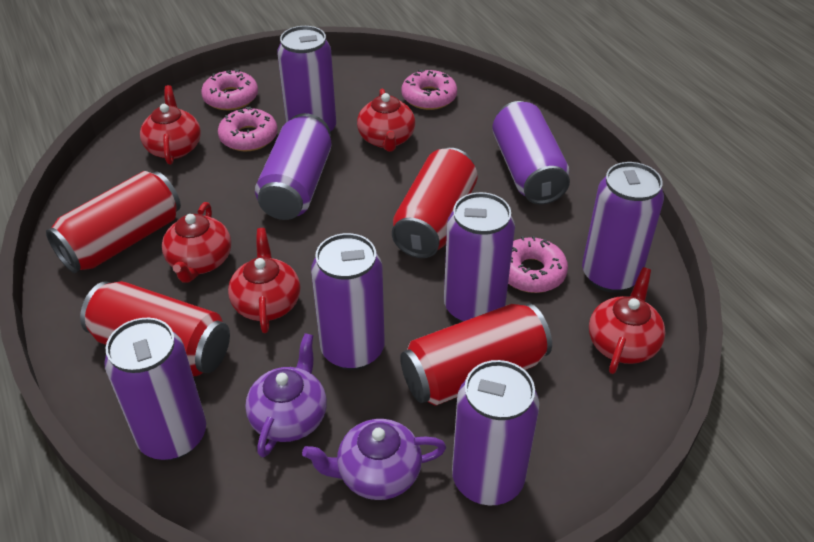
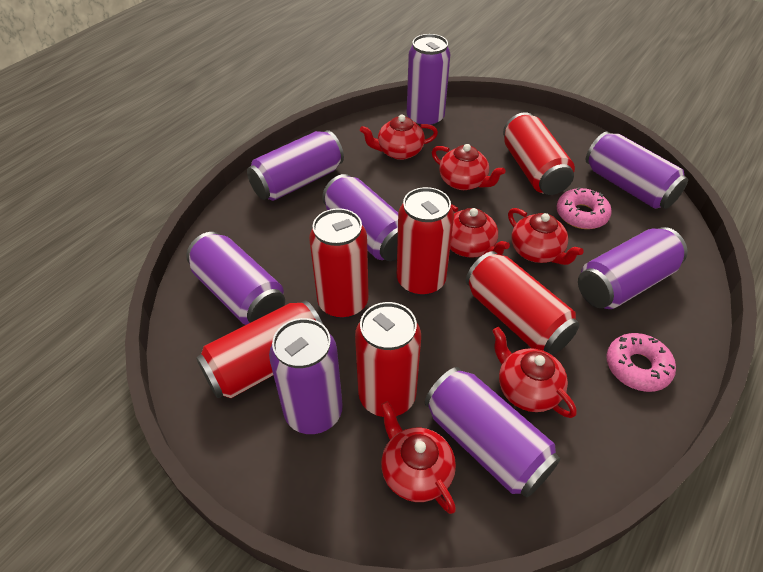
pink donut: 4 -> 2
purple teapot: 2 -> 0
red can: 4 -> 6
red teapot: 5 -> 6

